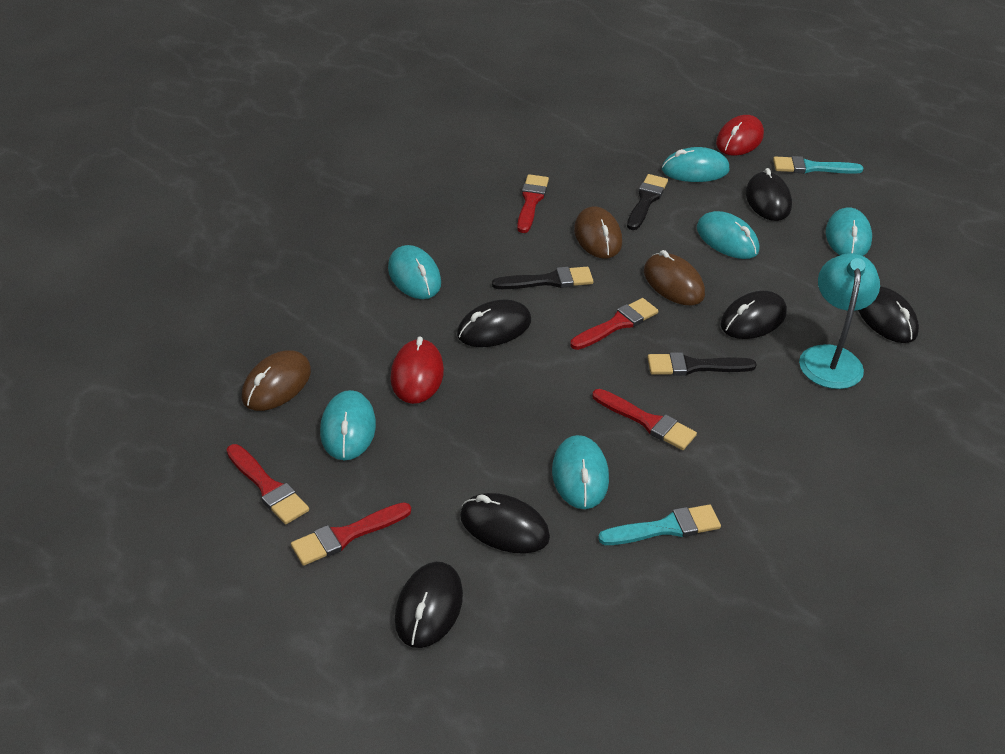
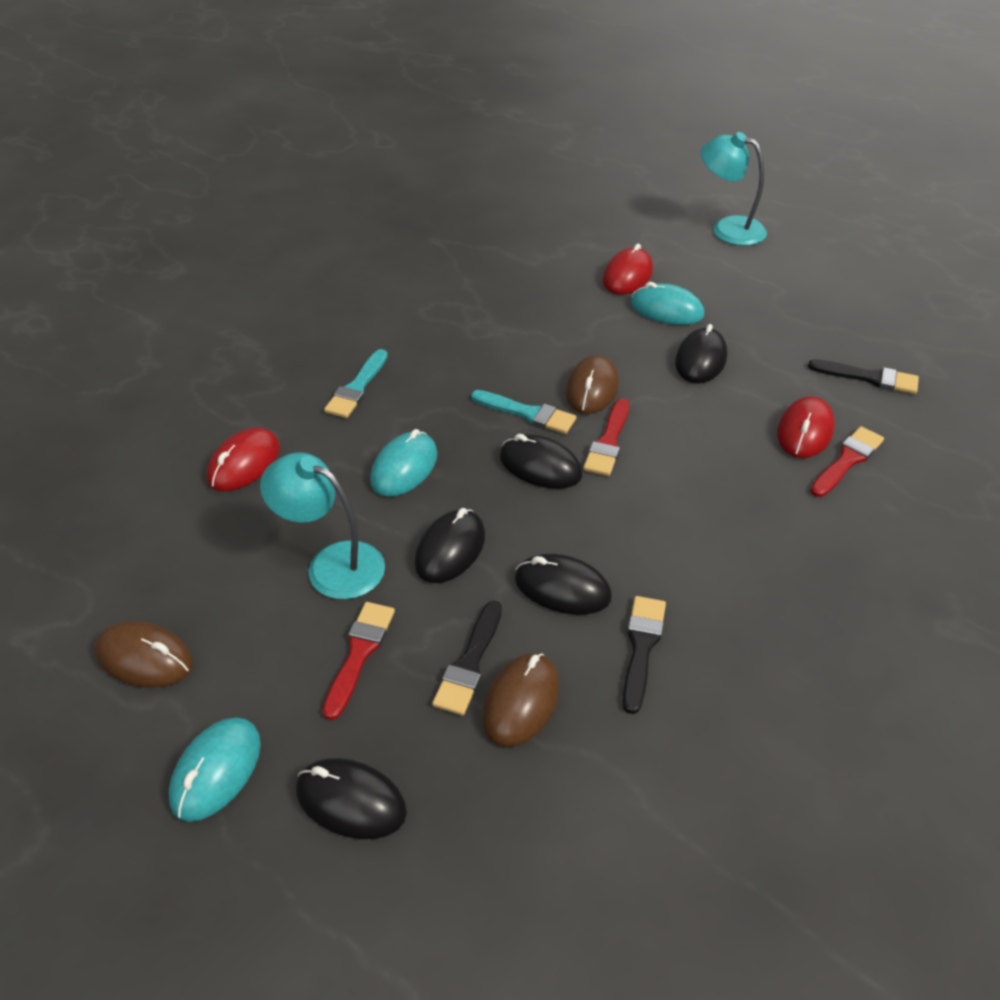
black mouse: 6 -> 5
red brush: 5 -> 3
red mouse: 2 -> 3
turquoise lamp: 1 -> 2
turquoise mouse: 6 -> 3

